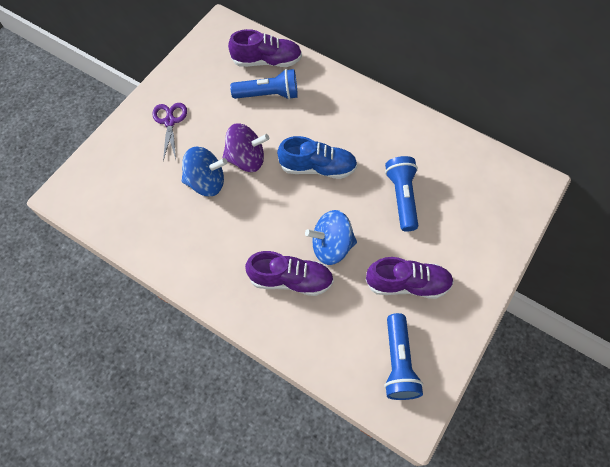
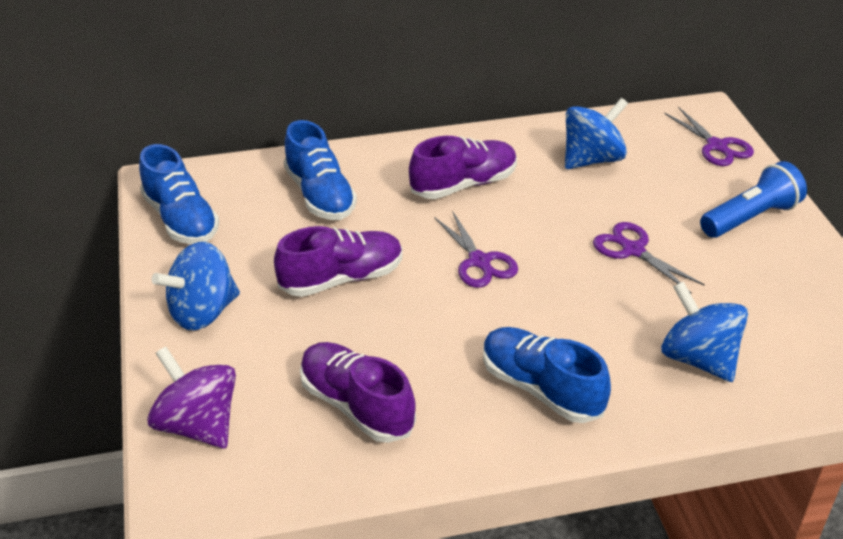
blue flashlight: 3 -> 1
blue shoe: 1 -> 3
blue spinning top: 2 -> 3
purple scissors: 1 -> 3

